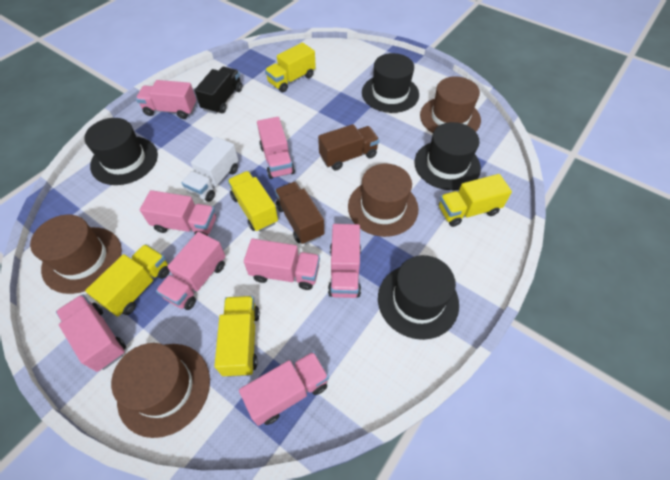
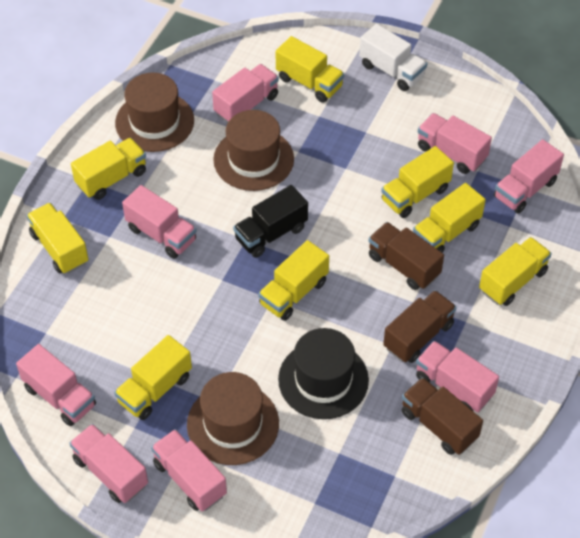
black hat: 4 -> 1
brown hat: 4 -> 3
brown truck: 2 -> 3
yellow truck: 5 -> 8

